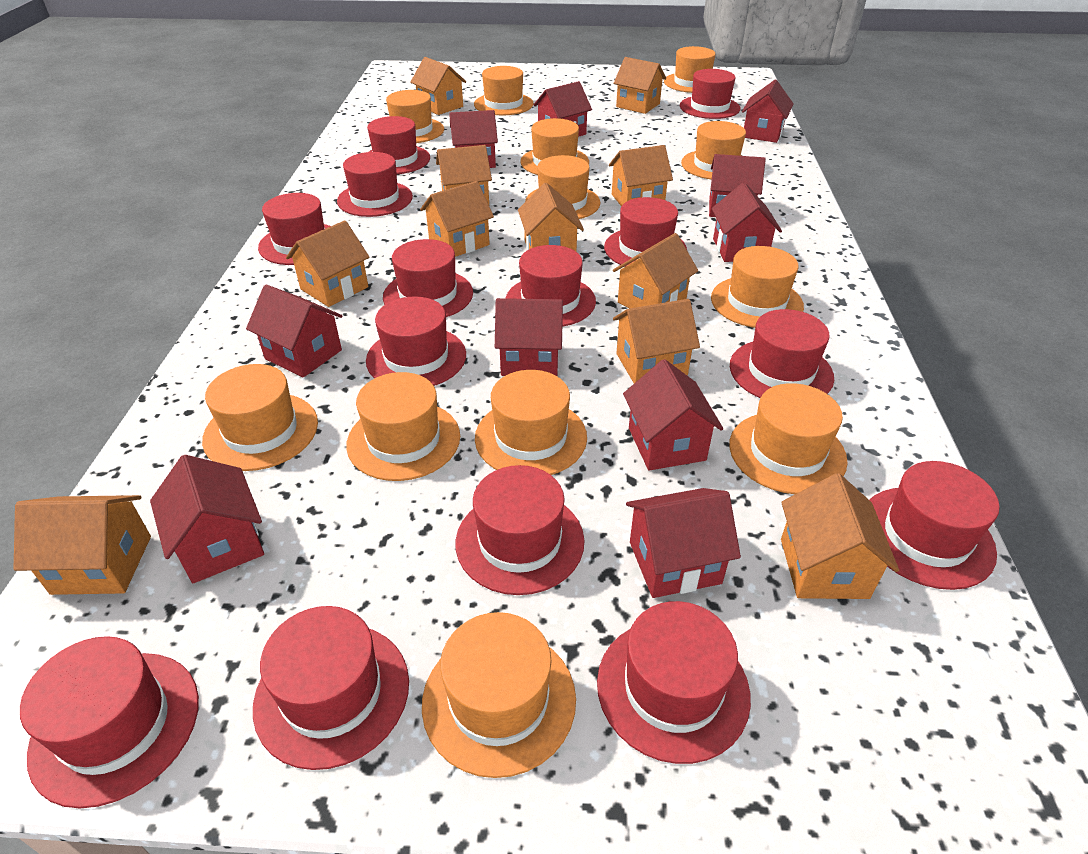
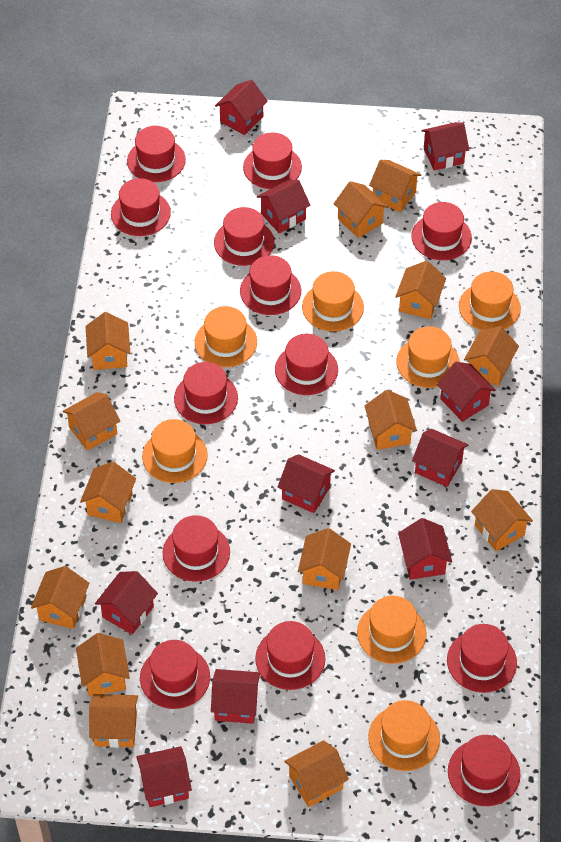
orange hat: 12 -> 7
orange house: 11 -> 14
red hat: 14 -> 13

